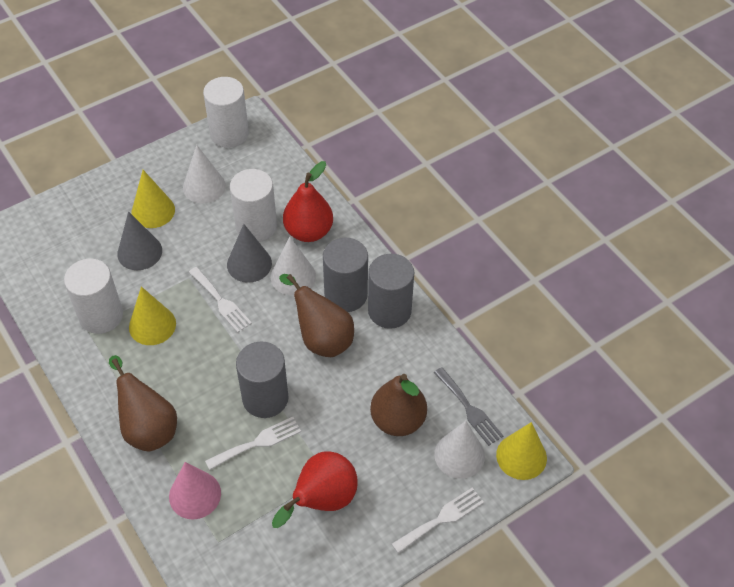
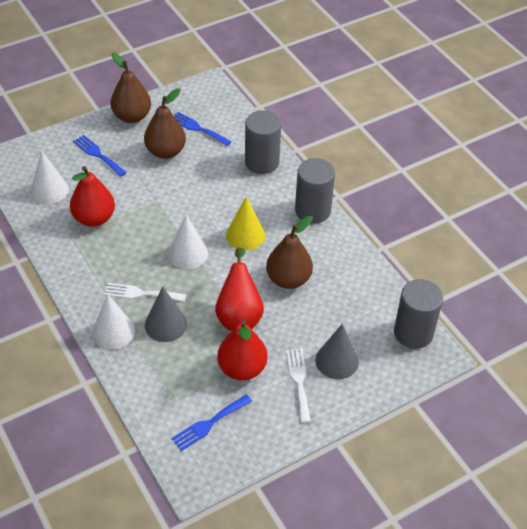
blue fork: 0 -> 3
grey fork: 1 -> 0
pink cone: 1 -> 0
red pear: 2 -> 3
white cylinder: 3 -> 0
white fork: 3 -> 2
yellow cone: 3 -> 1

